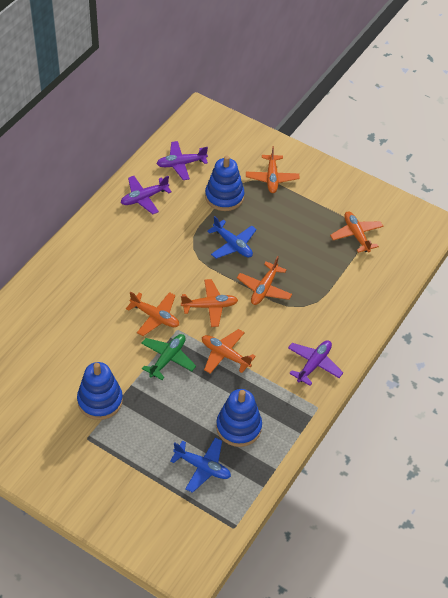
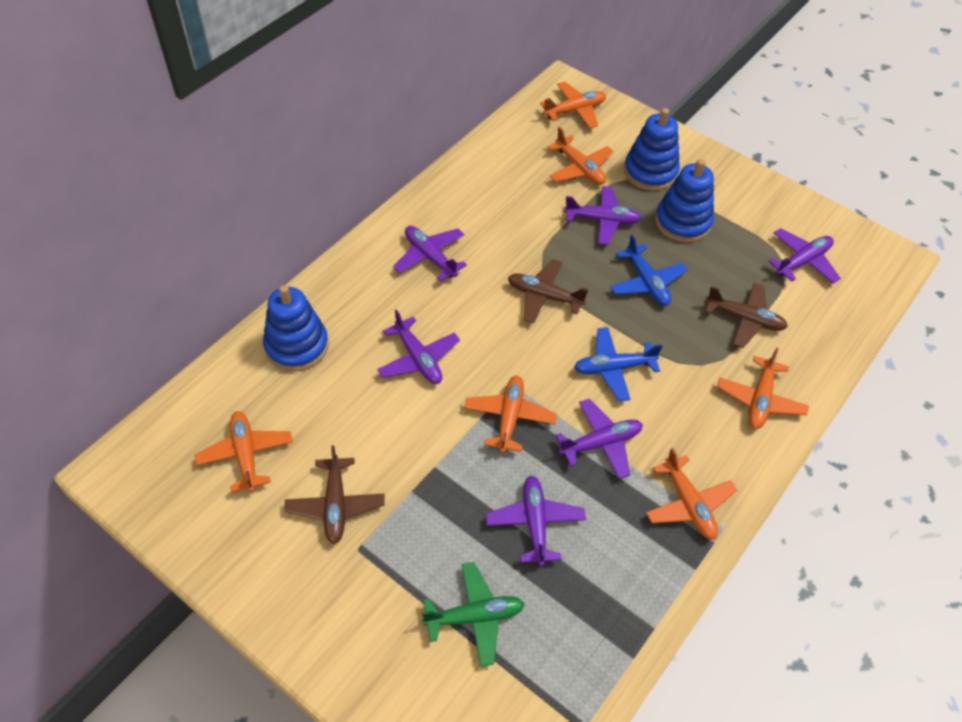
brown plane: 0 -> 3
purple plane: 3 -> 6

